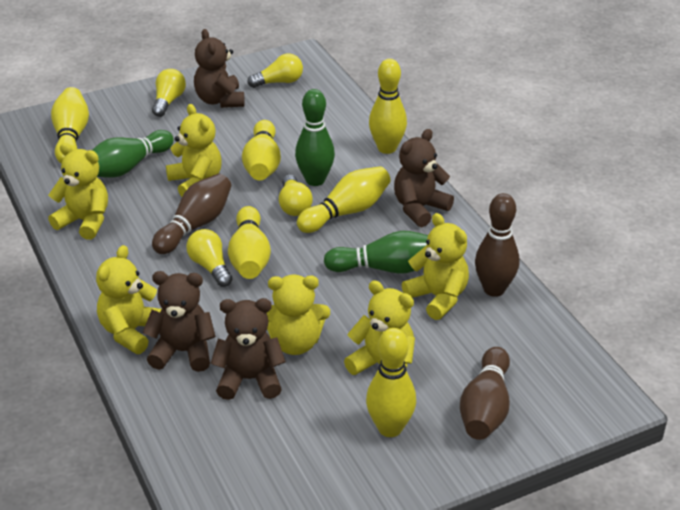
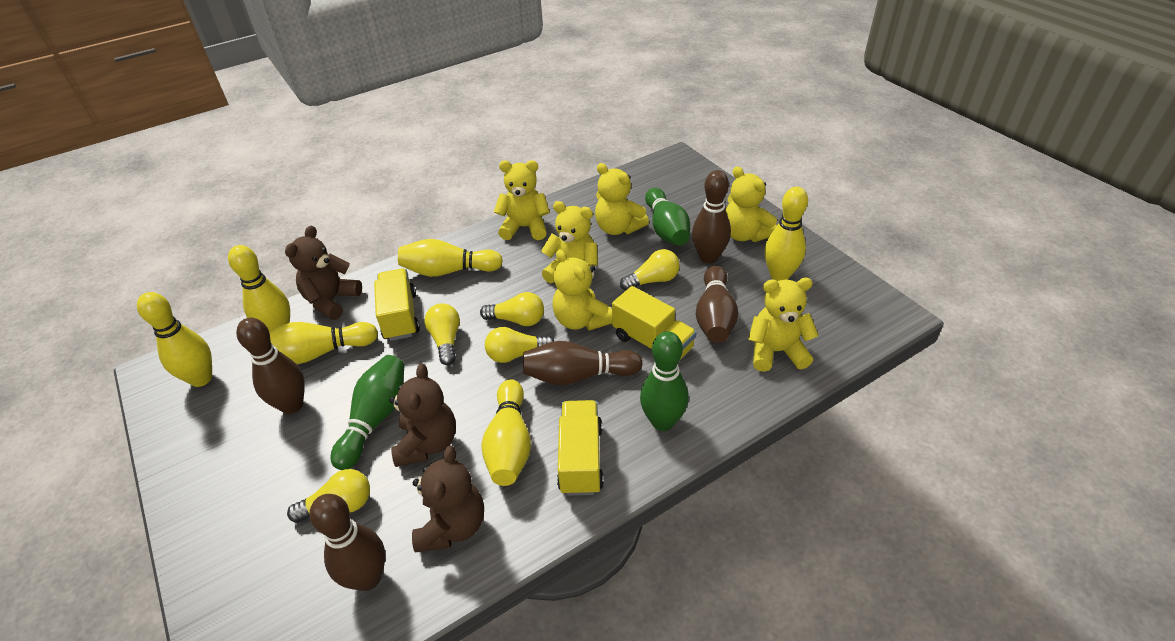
brown bowling pin: 3 -> 5
brown teddy bear: 4 -> 3
yellow light bulb: 4 -> 5
yellow truck: 0 -> 3

